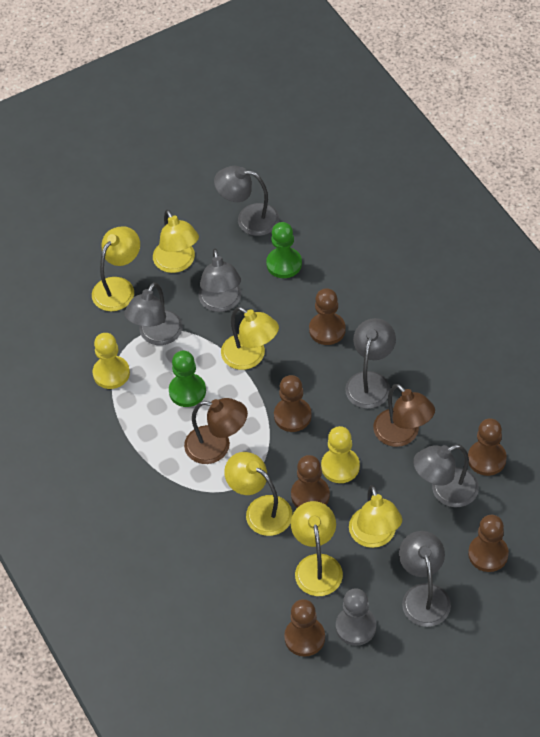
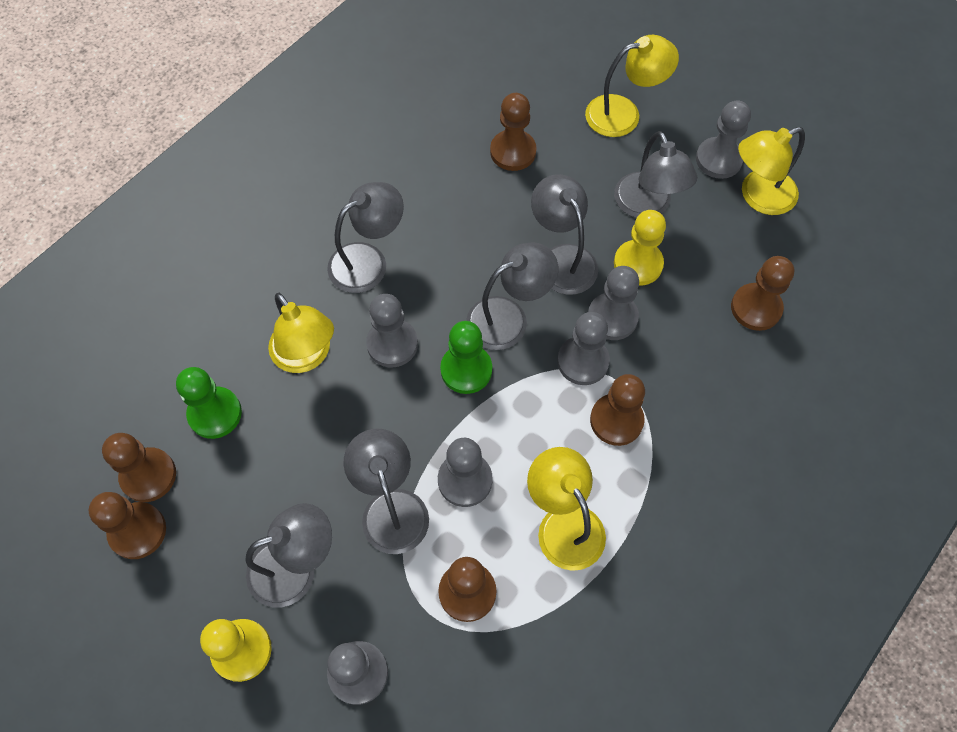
brown lamp: 2 -> 0
grey pawn: 1 -> 6
yellow lamp: 6 -> 4

